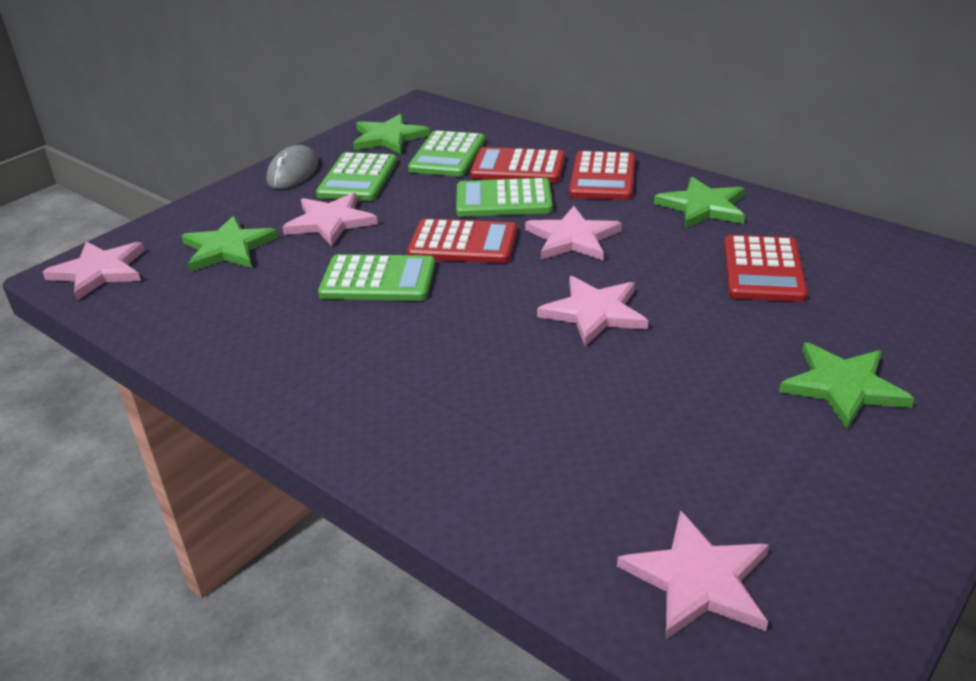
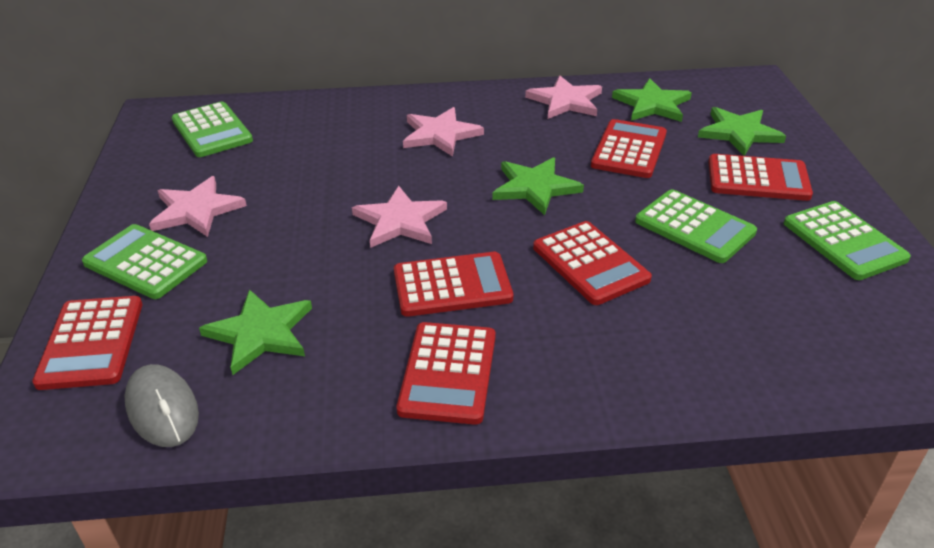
pink star: 5 -> 4
red calculator: 4 -> 6

